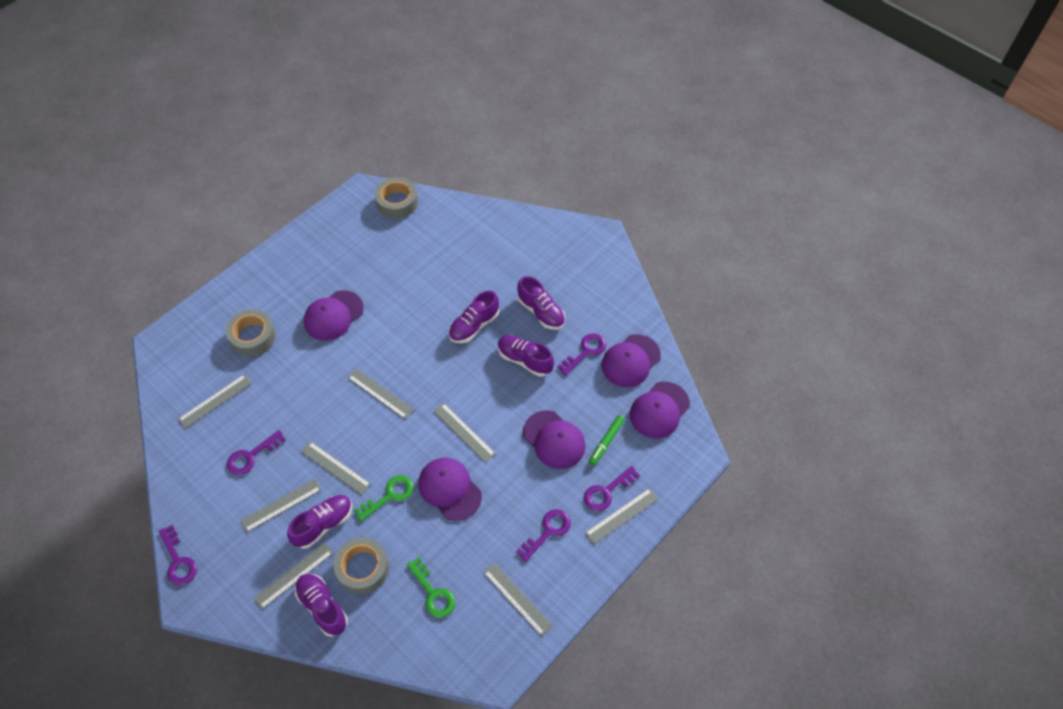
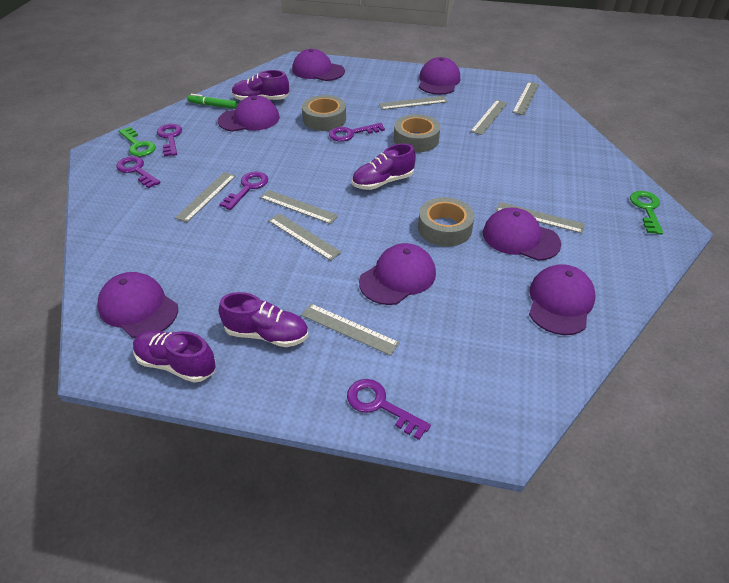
purple cap: 5 -> 7
purple shoe: 5 -> 4

